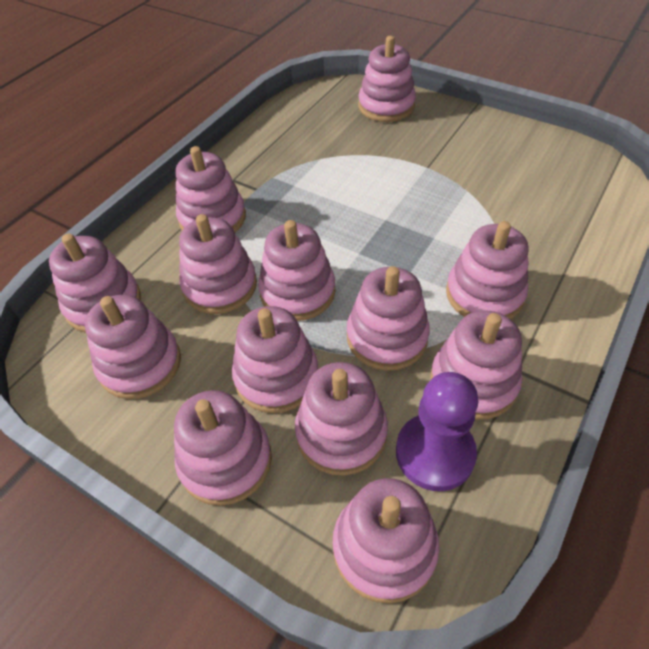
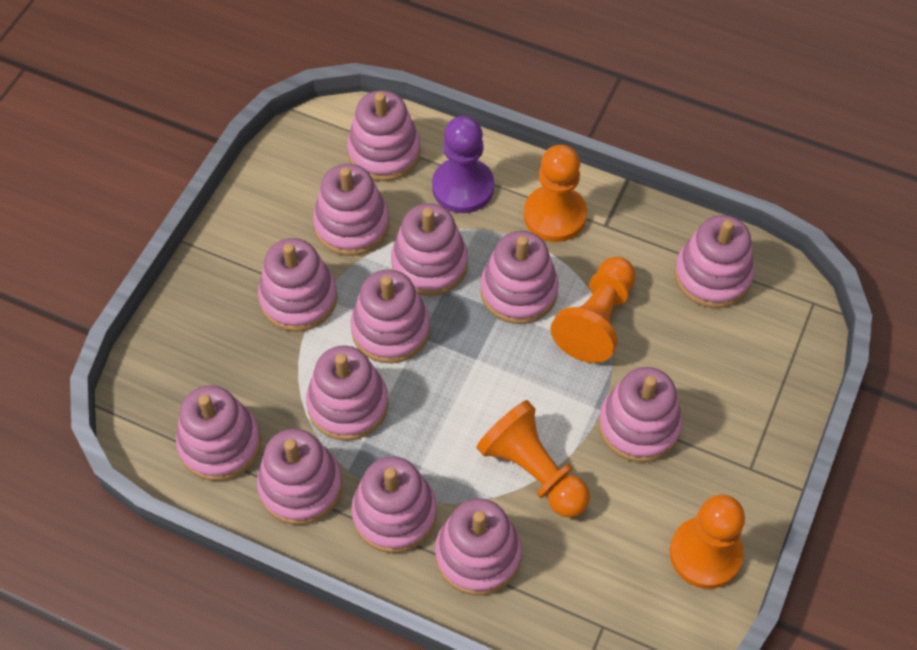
orange pawn: 0 -> 4

